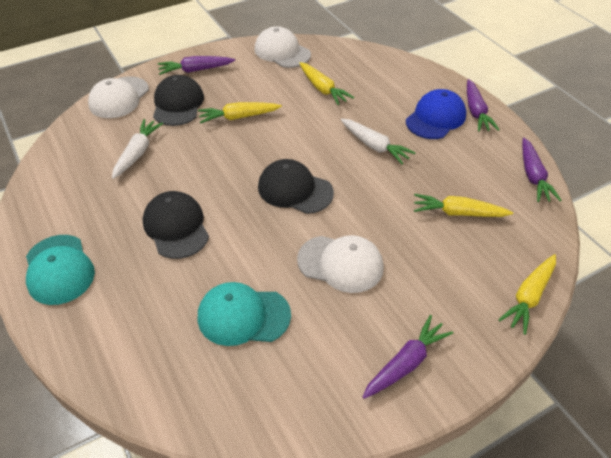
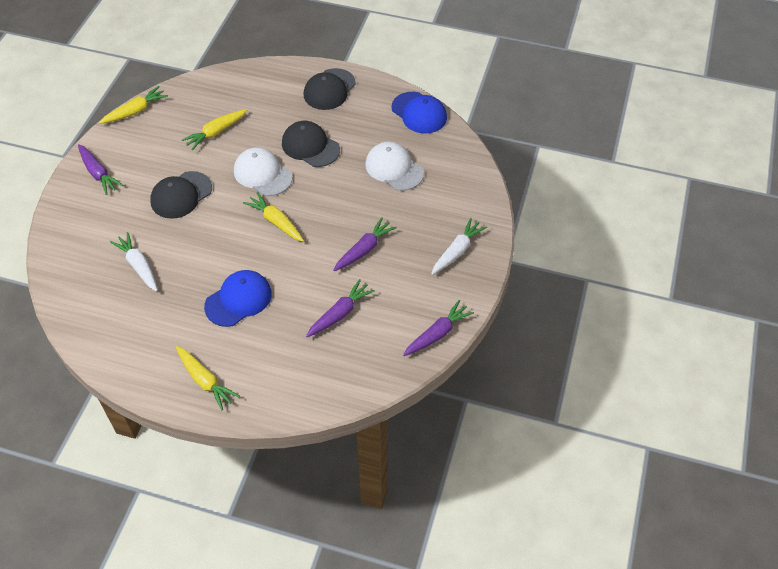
blue cap: 1 -> 2
turquoise cap: 2 -> 0
white cap: 3 -> 2

